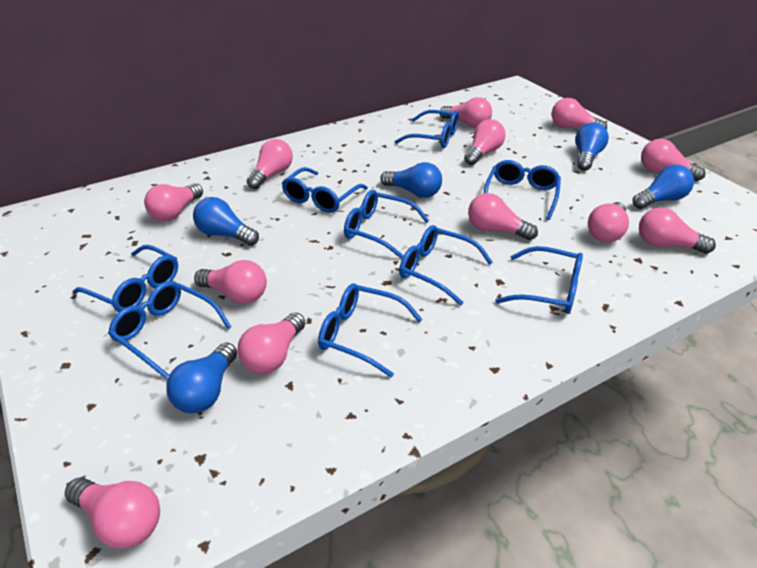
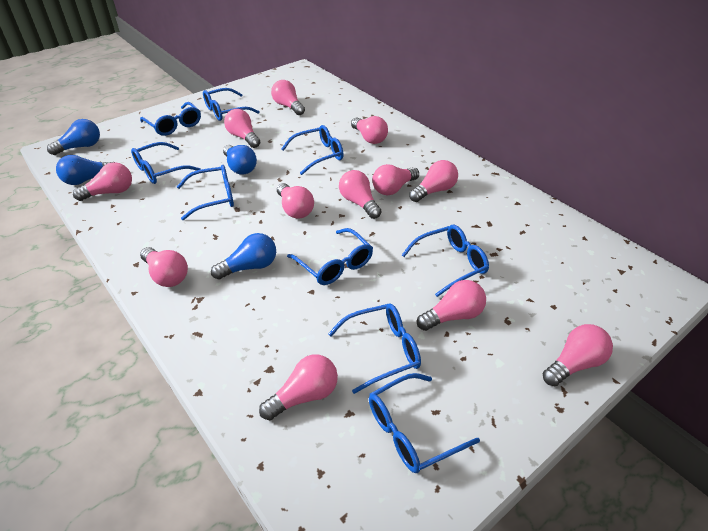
blue light bulb: 5 -> 4

